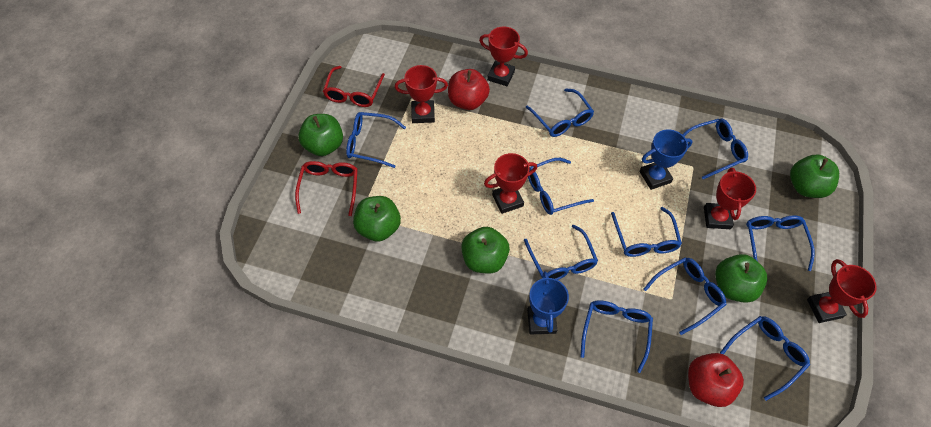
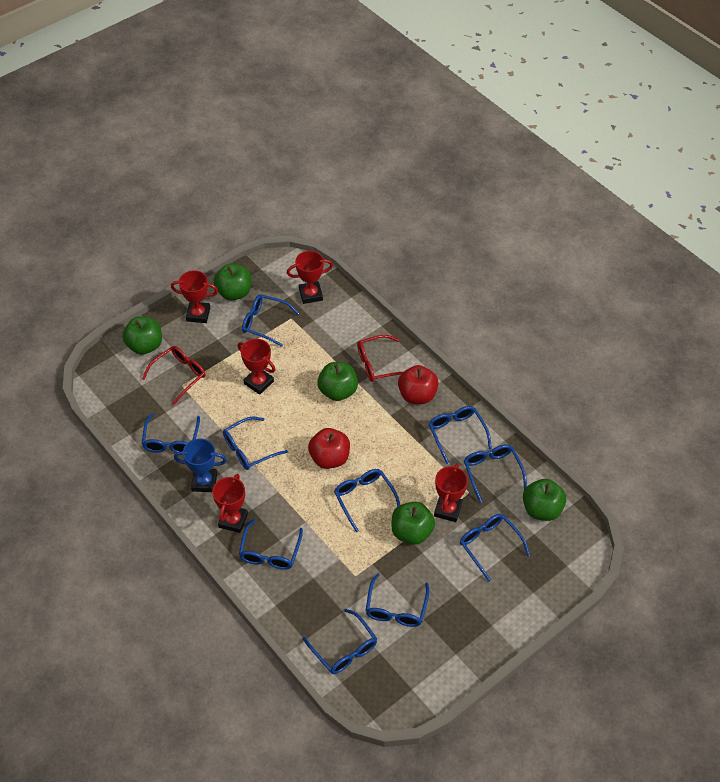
blue trophy: 2 -> 1

